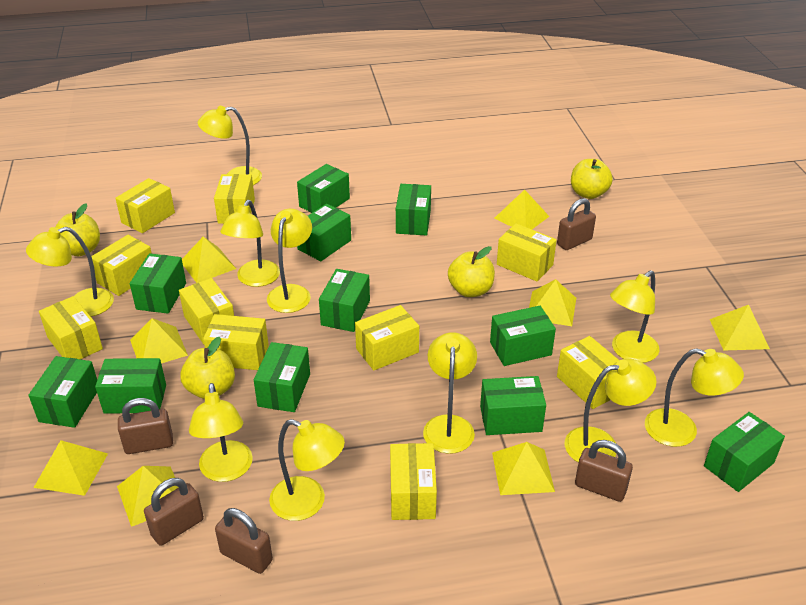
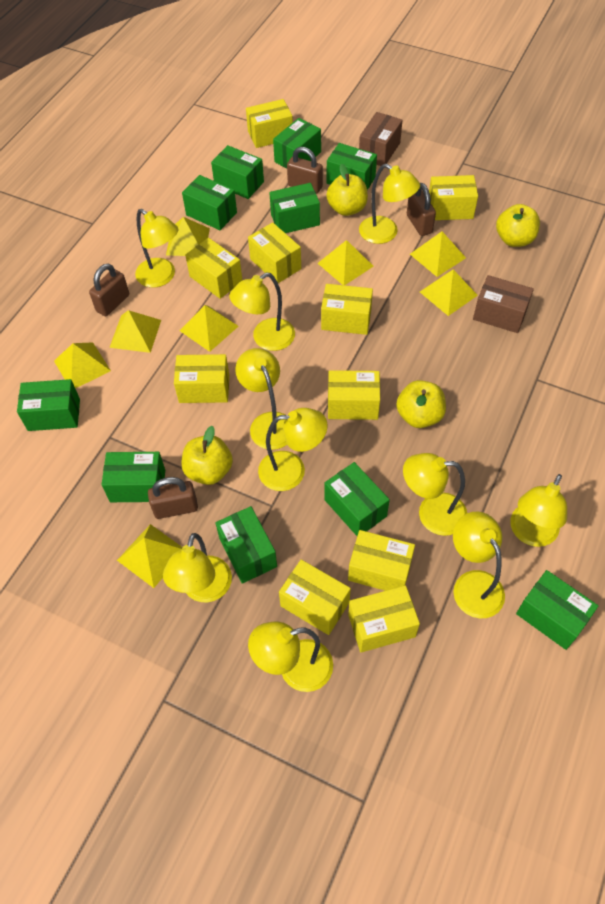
brown box: 0 -> 2
brown padlock: 5 -> 4
green box: 11 -> 10

